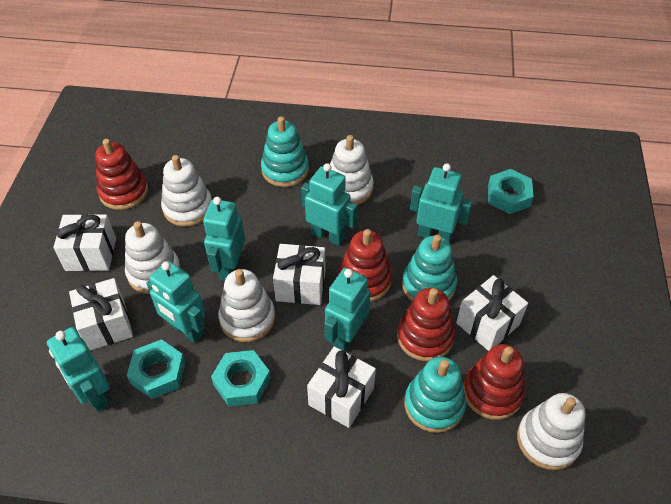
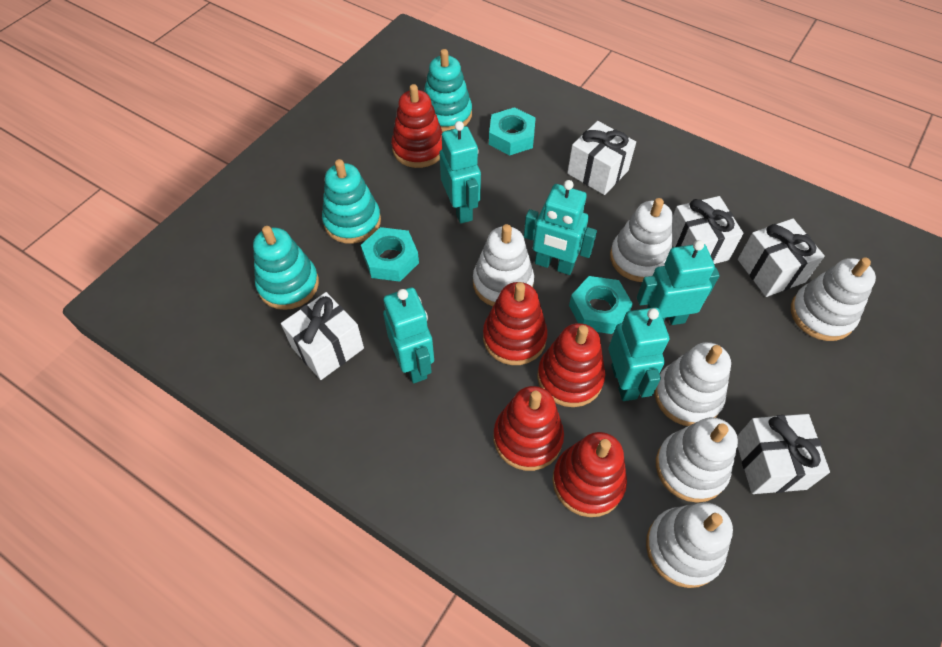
red stacking toy: 4 -> 5
turquoise robot: 6 -> 5
white stacking toy: 5 -> 6

